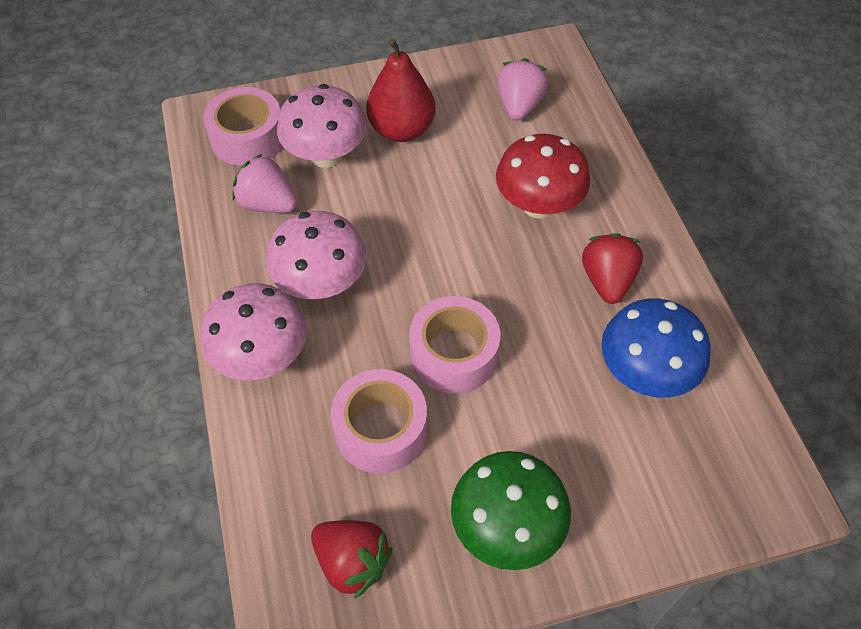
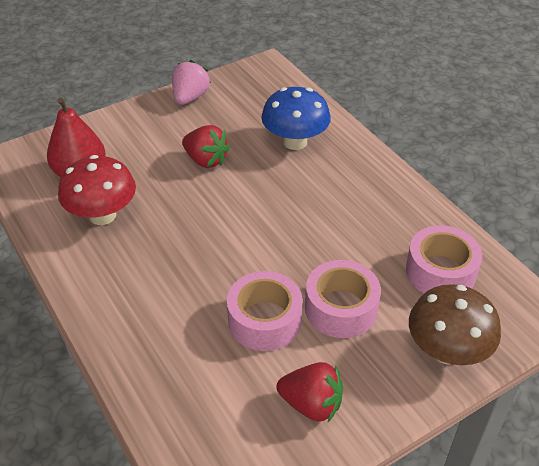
brown mushroom: 0 -> 1
green mushroom: 1 -> 0
pink mushroom: 3 -> 0
pink strawberry: 2 -> 1

